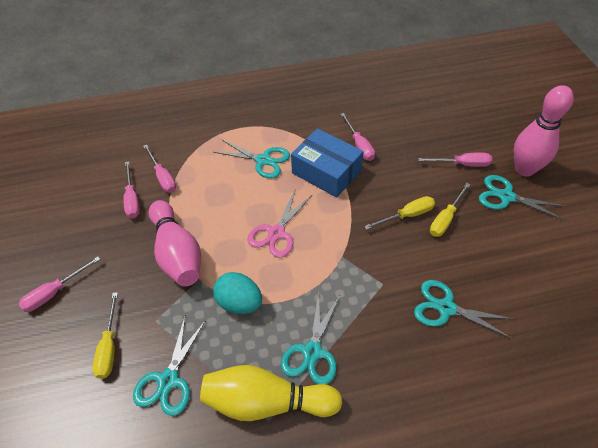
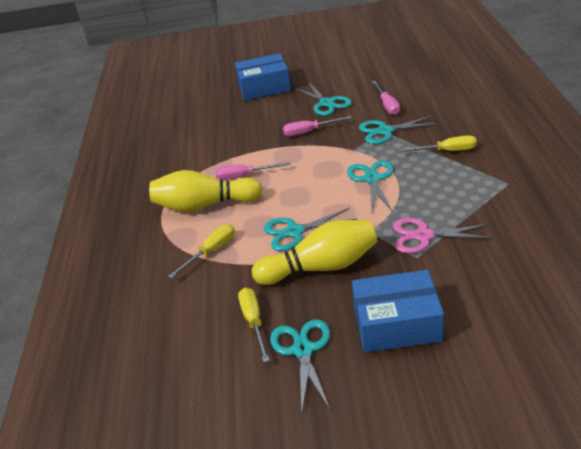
blue box: 1 -> 2
pink bowling pin: 2 -> 0
pink screwdriver: 5 -> 3
turquoise egg: 1 -> 0
yellow bowling pin: 1 -> 2

